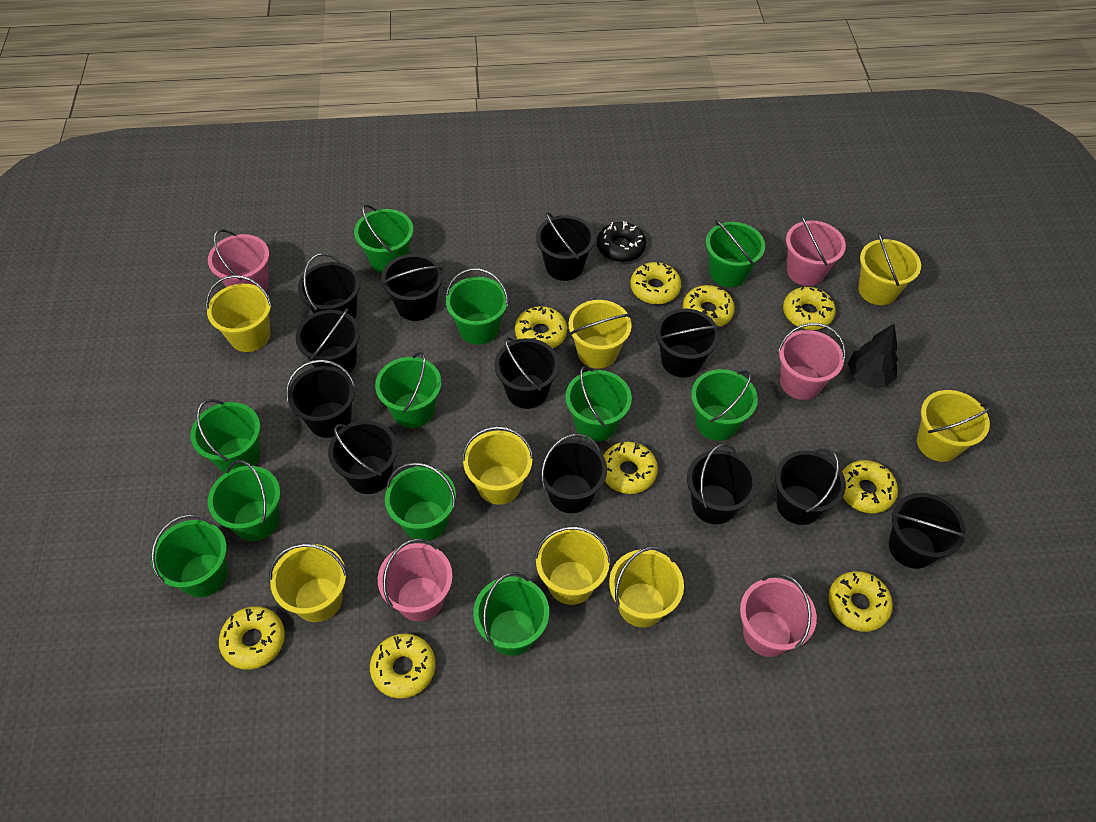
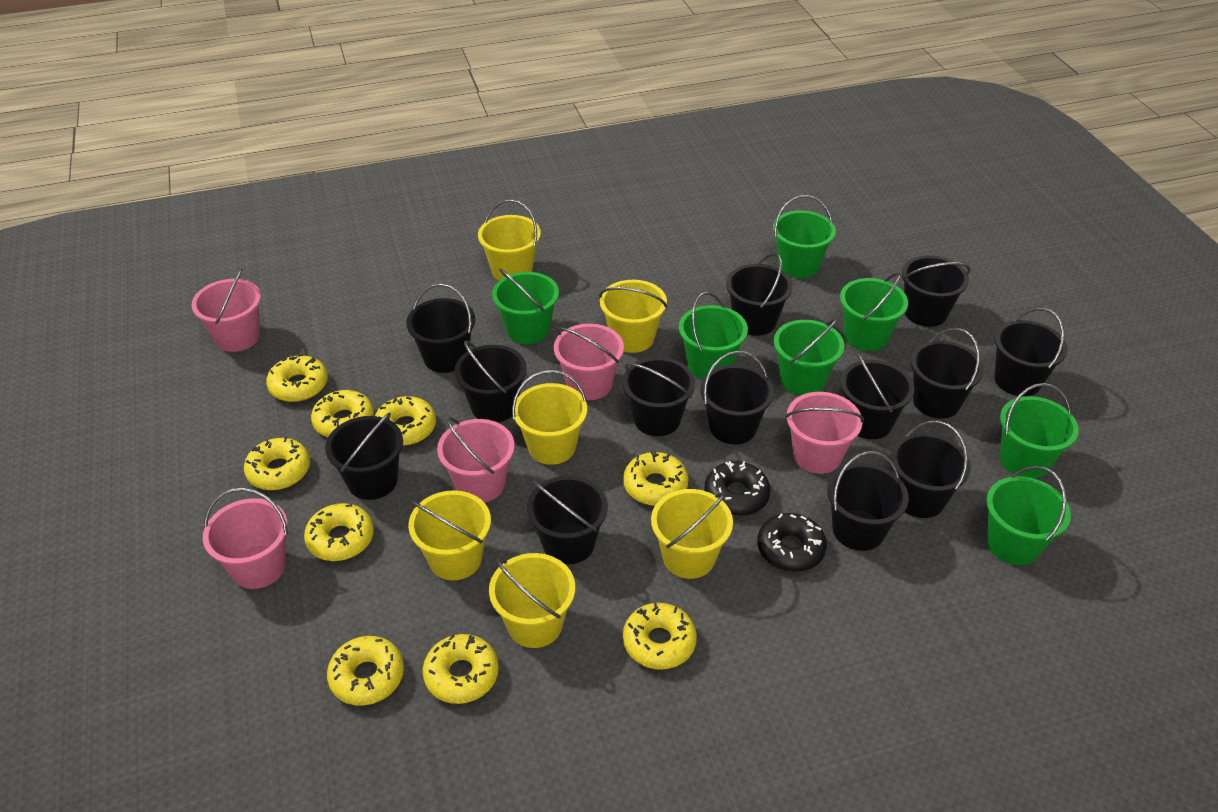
black bucket: 12 -> 13
black donut: 1 -> 2
black tree: 1 -> 0
green bucket: 11 -> 7
yellow bucket: 8 -> 6

